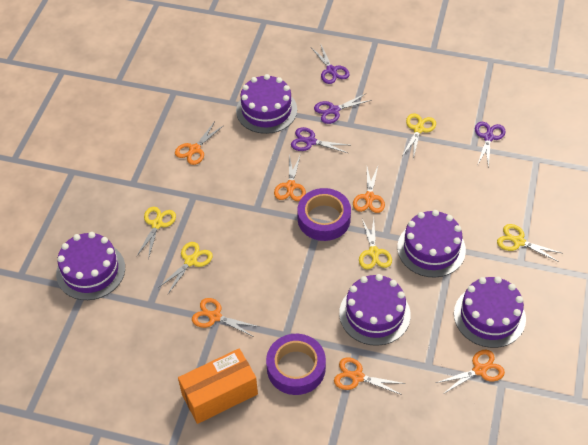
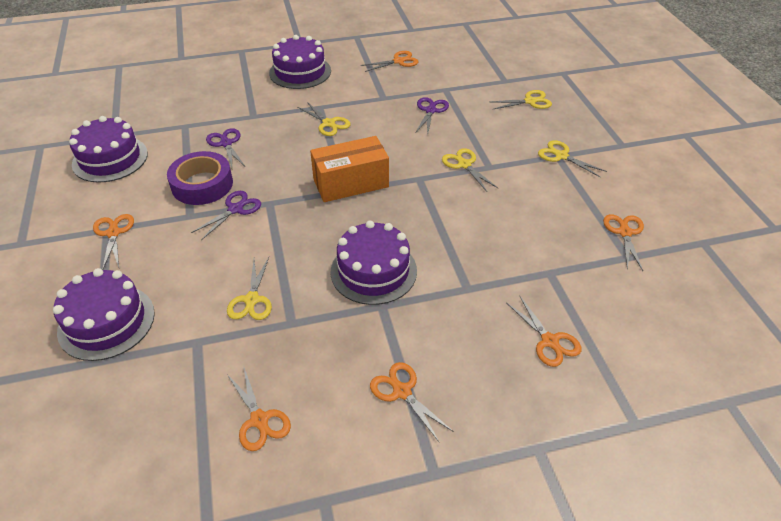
purple cake: 5 -> 4
purple scissors: 4 -> 3
purple tape: 2 -> 1

